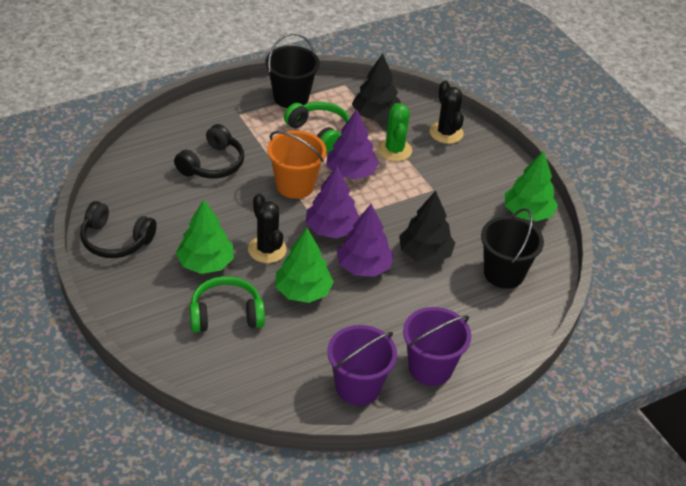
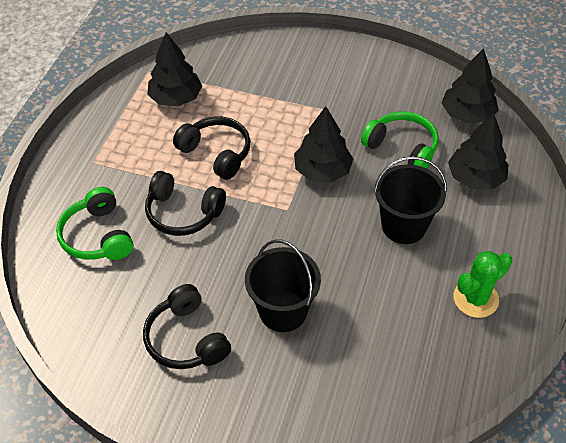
black cactus: 2 -> 0
black headphones: 2 -> 3
black tree: 2 -> 4
green tree: 3 -> 0
orange bucket: 1 -> 0
purple bucket: 2 -> 0
purple tree: 3 -> 0

